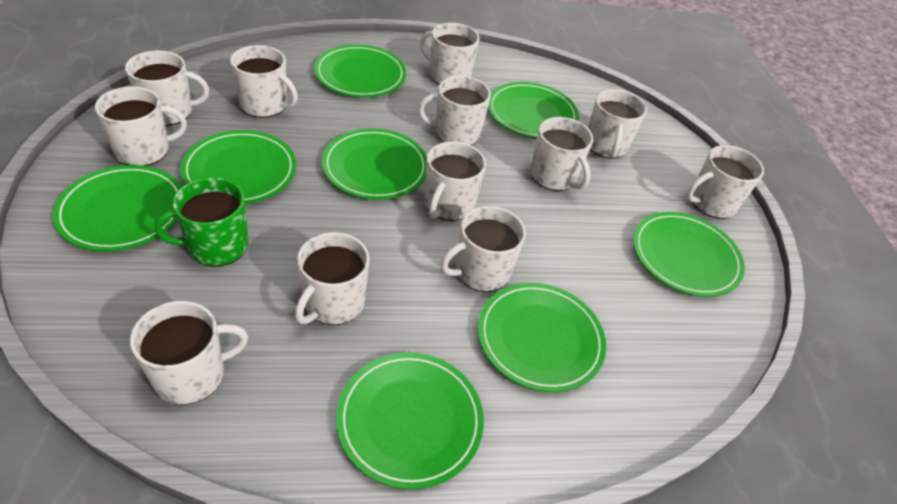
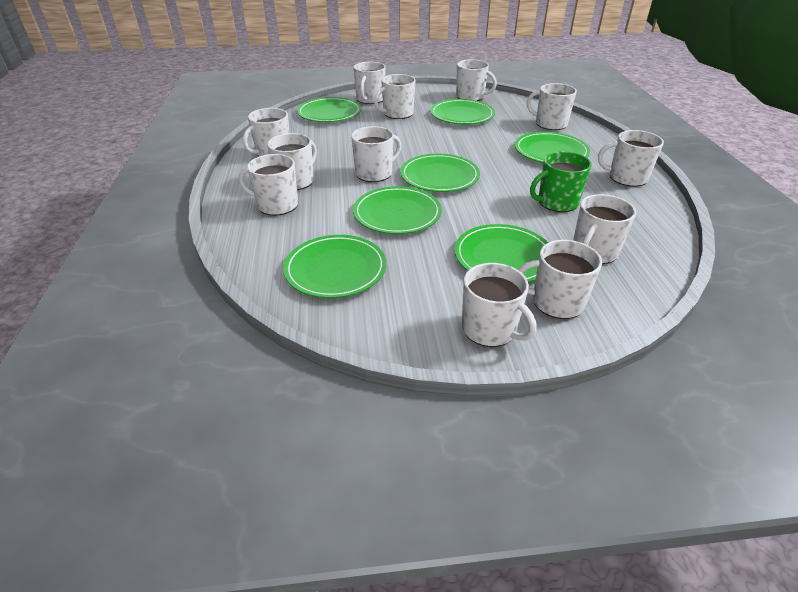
green plate: 8 -> 7

